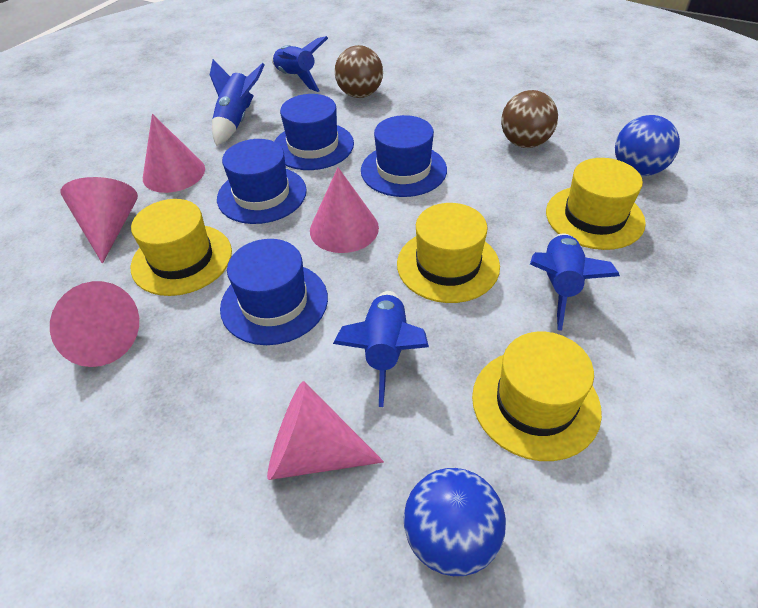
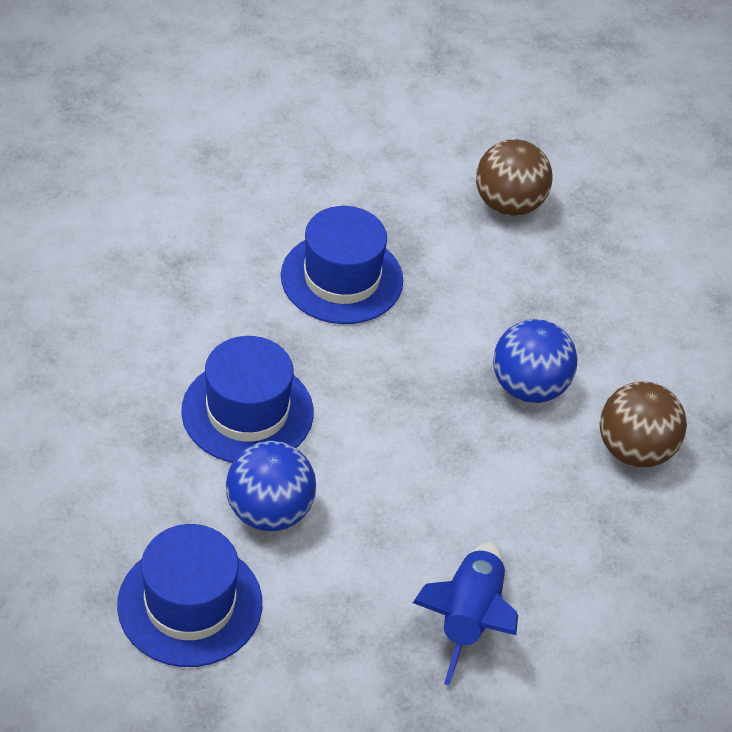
blue hat: 4 -> 3
blue rocket: 4 -> 1
pink cone: 5 -> 0
yellow hat: 4 -> 0

